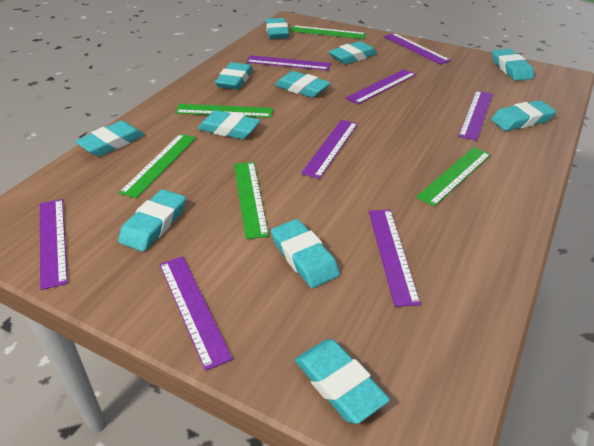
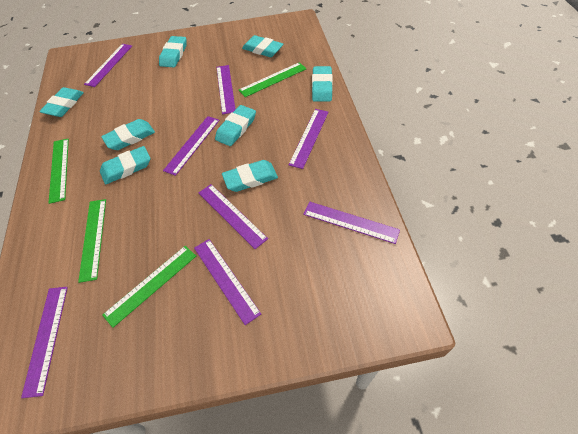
green ruler: 5 -> 4
turquoise eraser: 11 -> 8

